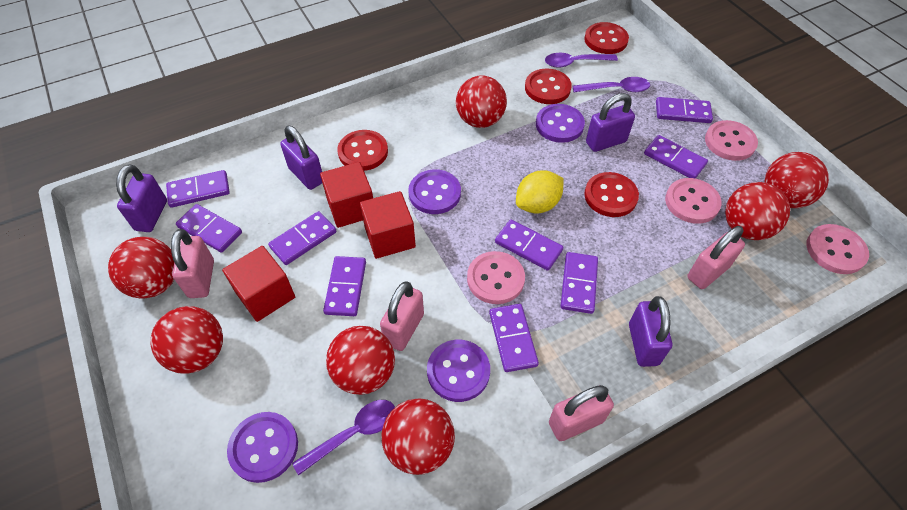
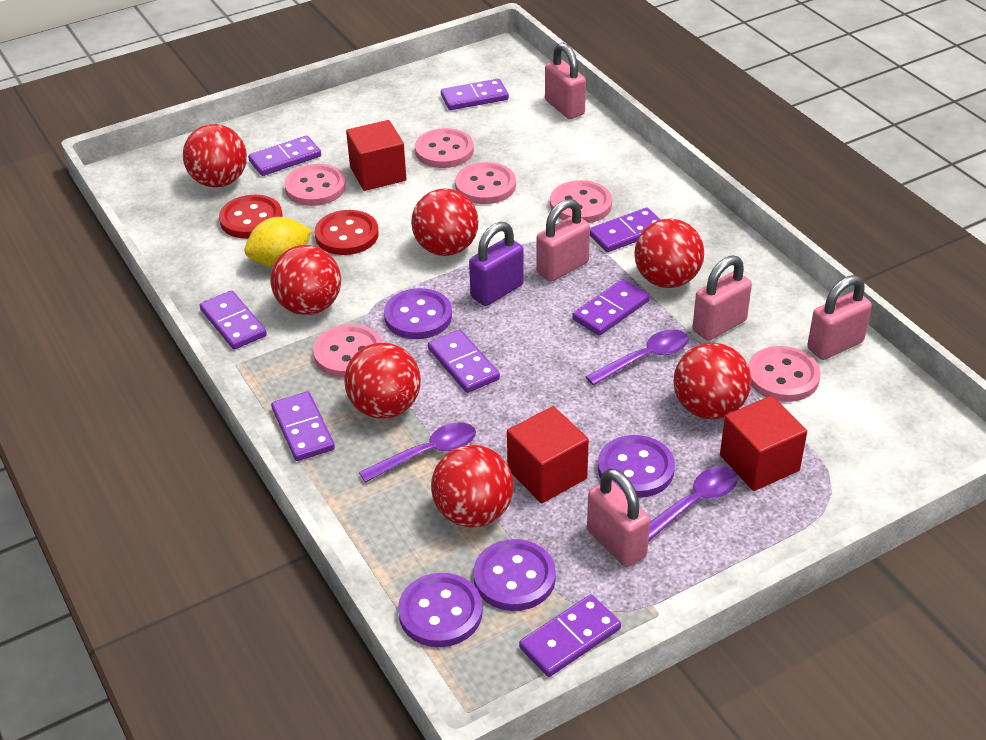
pink button: 4 -> 6
pink padlock: 4 -> 5
purple domino: 9 -> 8
purple padlock: 4 -> 1
red button: 4 -> 2

